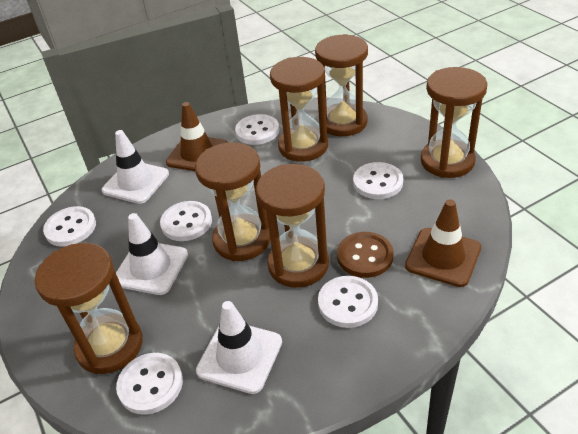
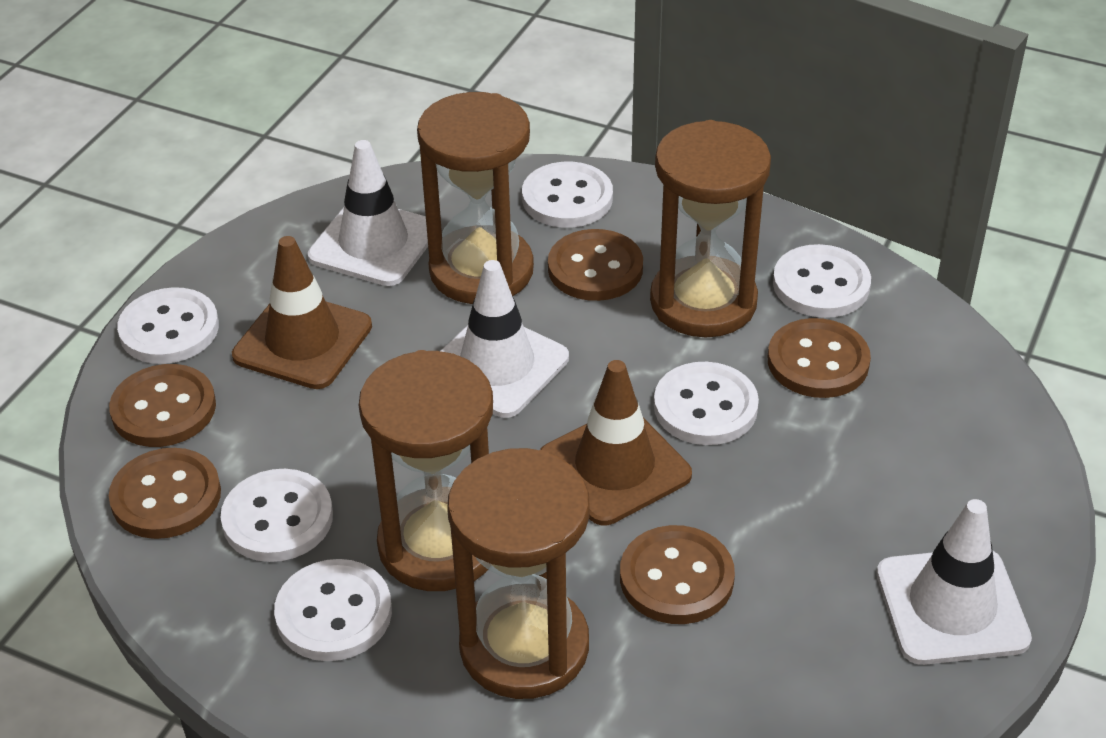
brown button: 1 -> 5
brown hourglass: 6 -> 4

